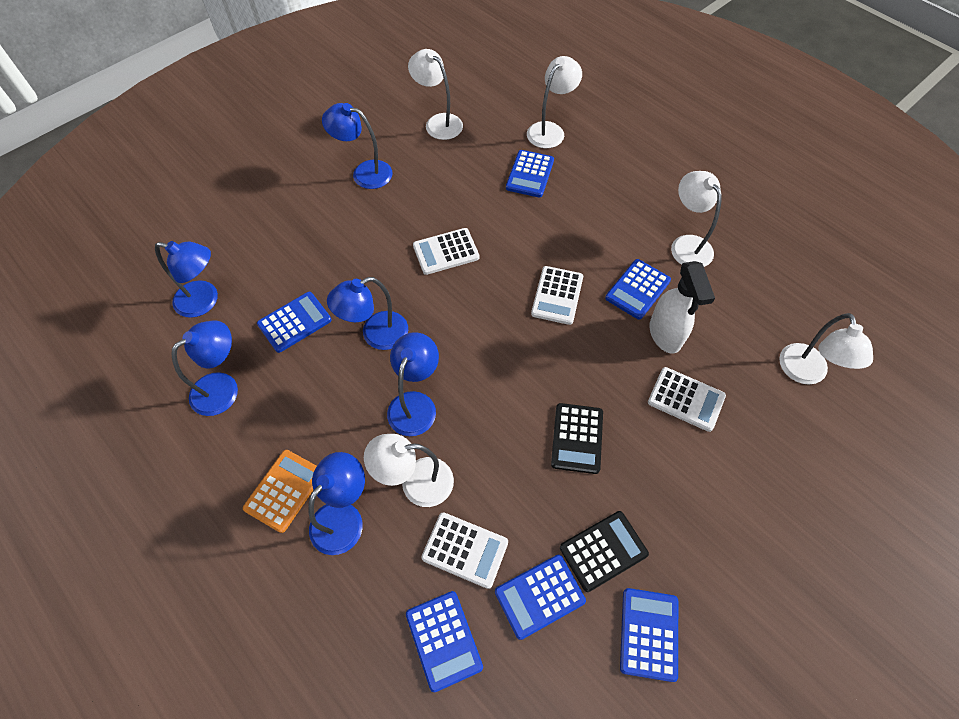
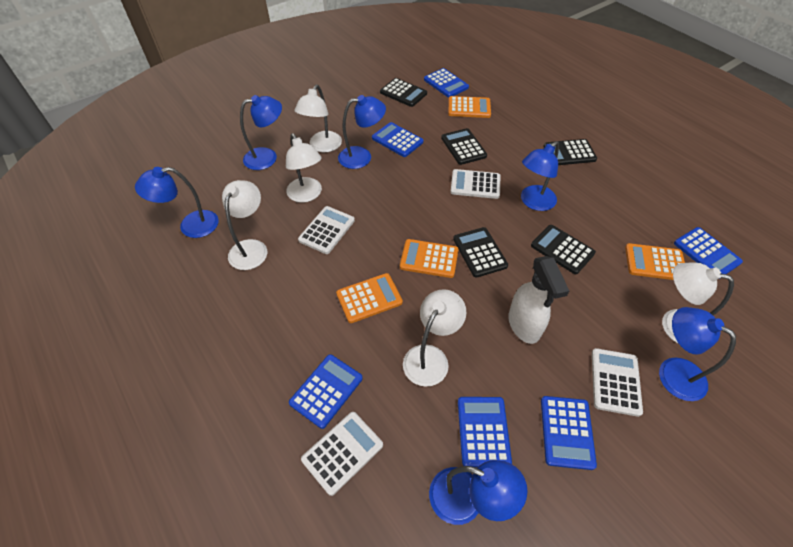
black calculator: 2 -> 5
orange calculator: 1 -> 4

